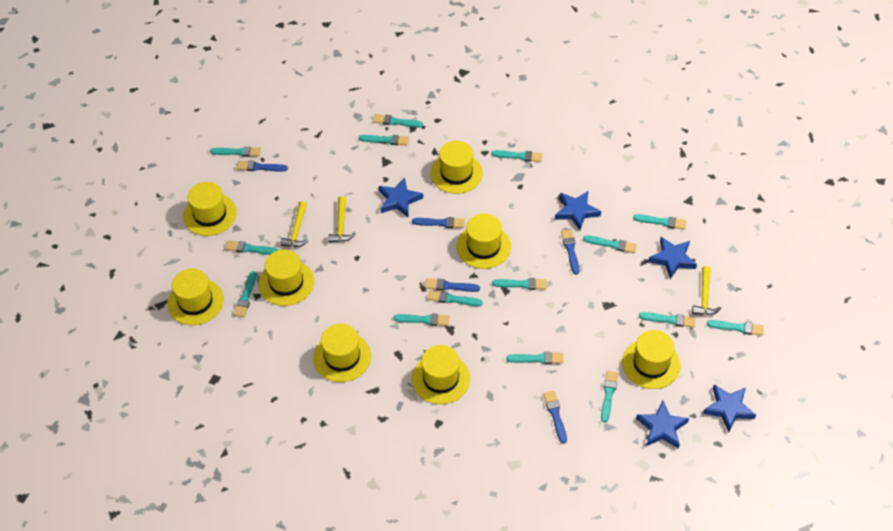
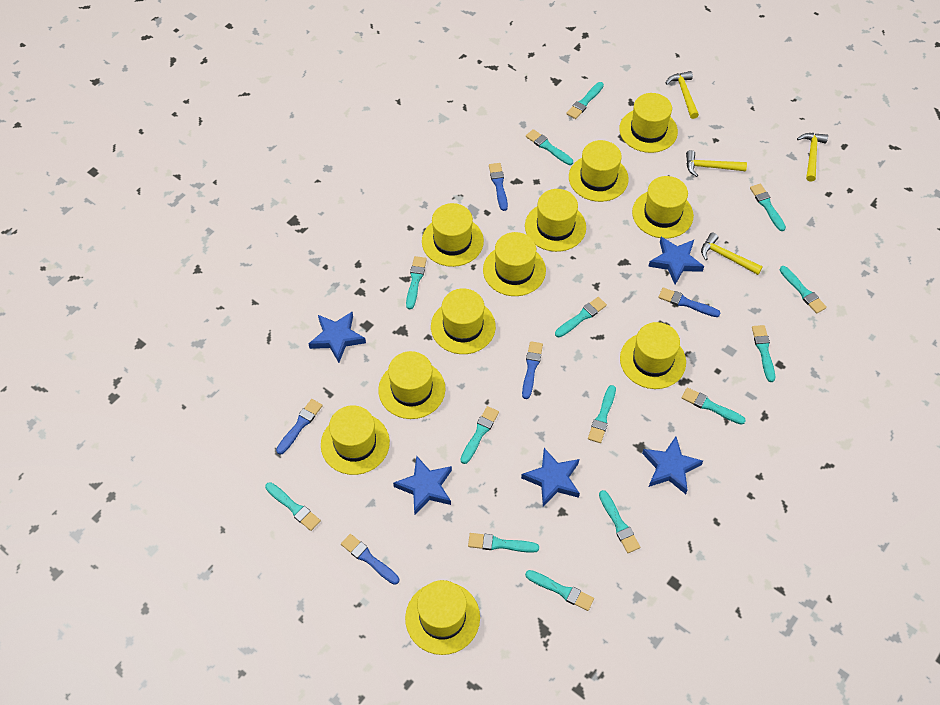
turquoise brush: 15 -> 14
yellow hammer: 3 -> 4
yellow hat: 8 -> 11

